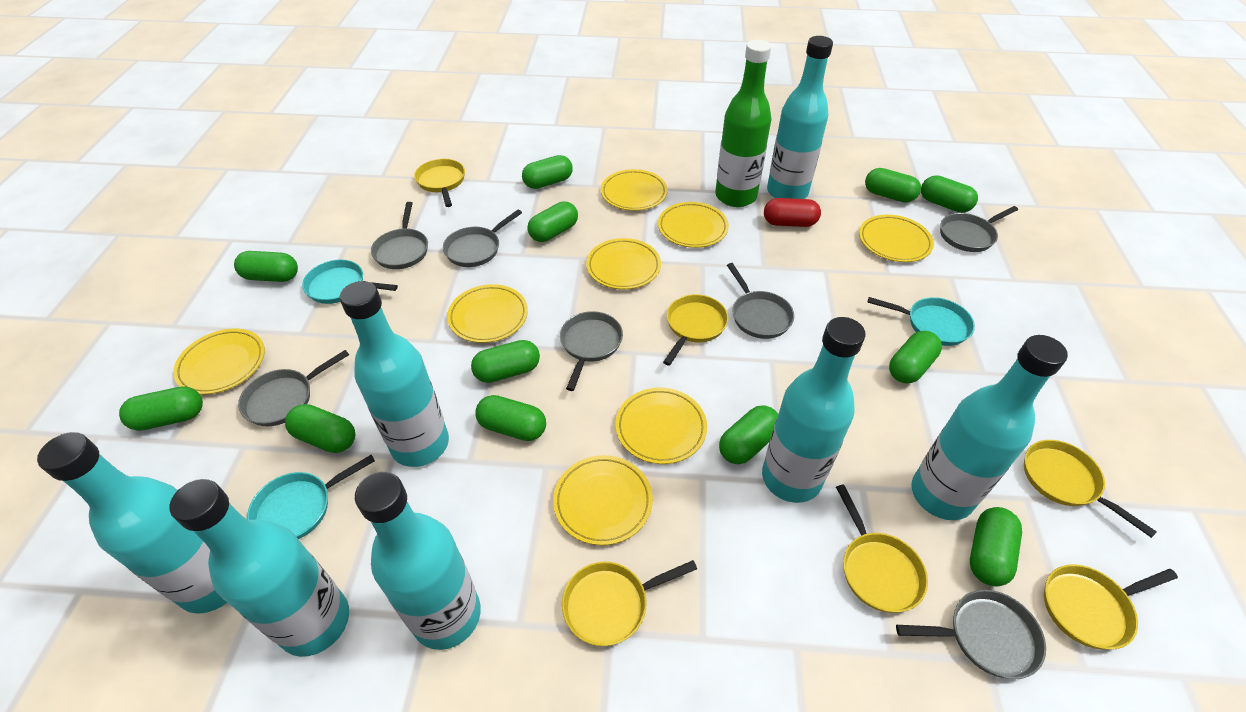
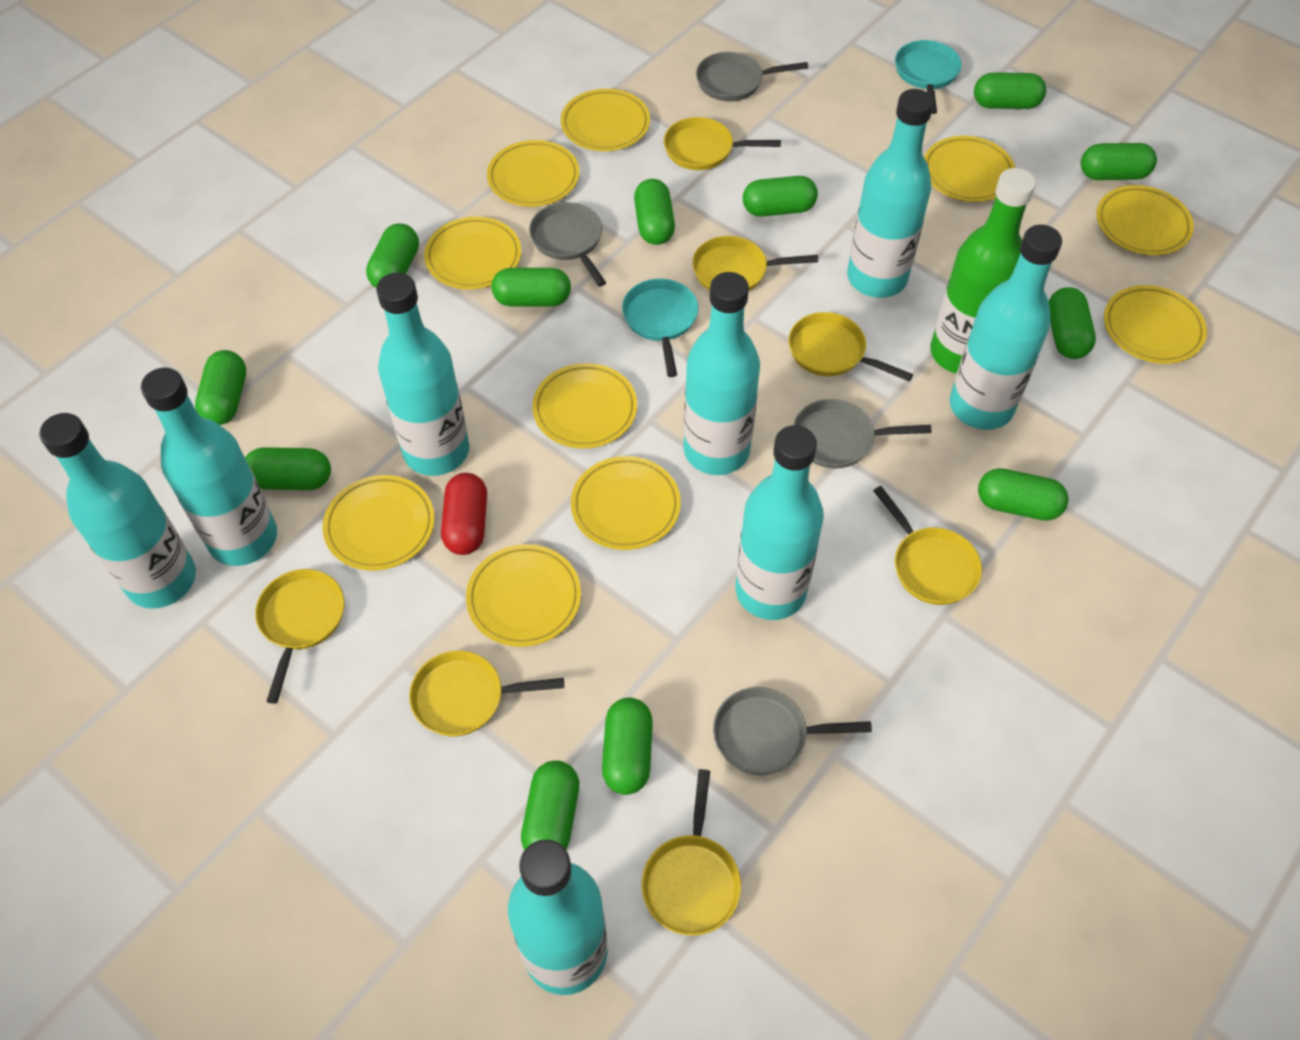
grey pan: 7 -> 4
turquoise bottle: 7 -> 8
turquoise pan: 3 -> 2
yellow pan: 6 -> 7
yellow plate: 8 -> 10

